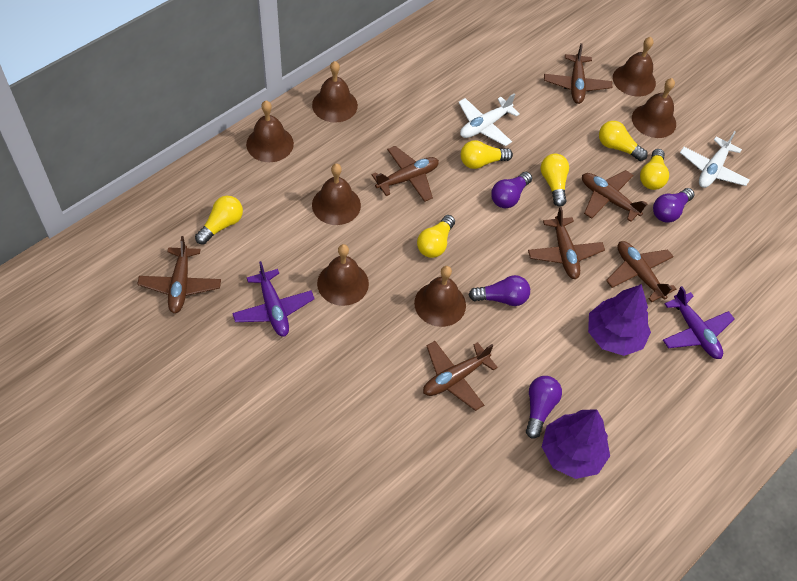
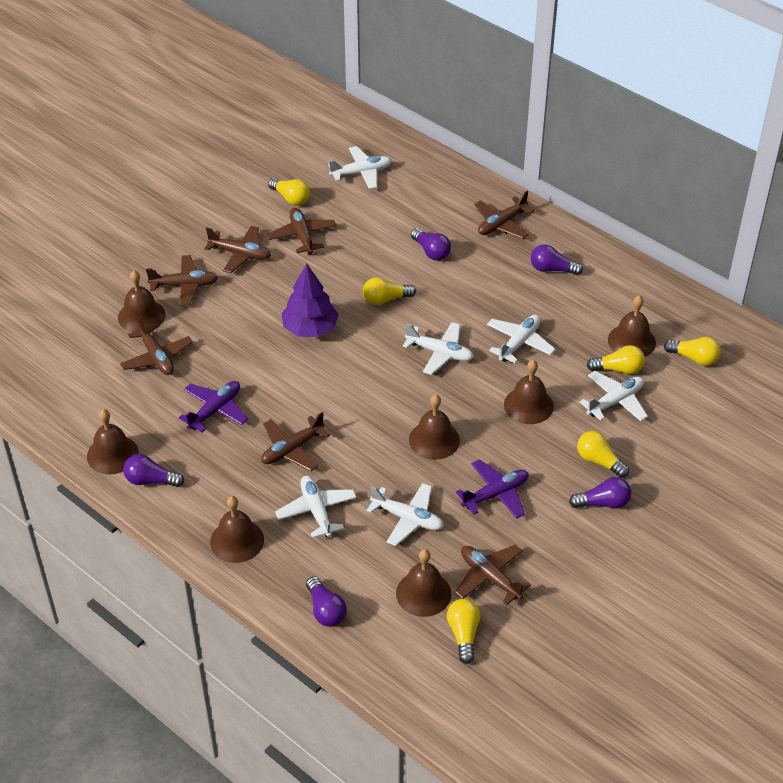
purple light bulb: 4 -> 5
purple tree: 2 -> 1
white plane: 2 -> 6

